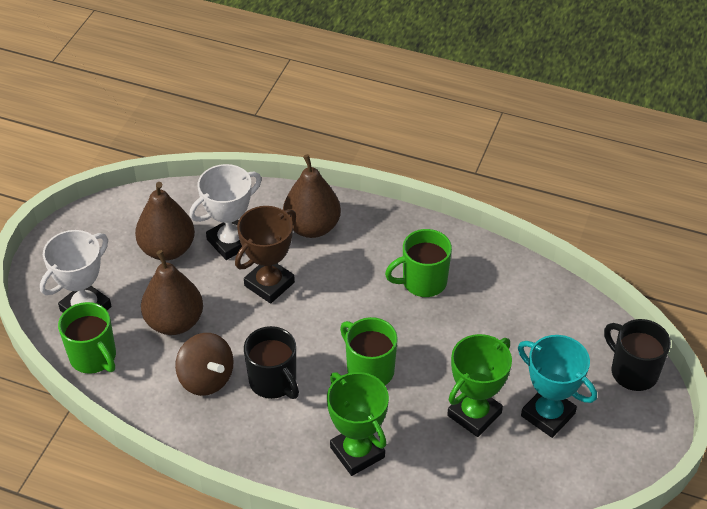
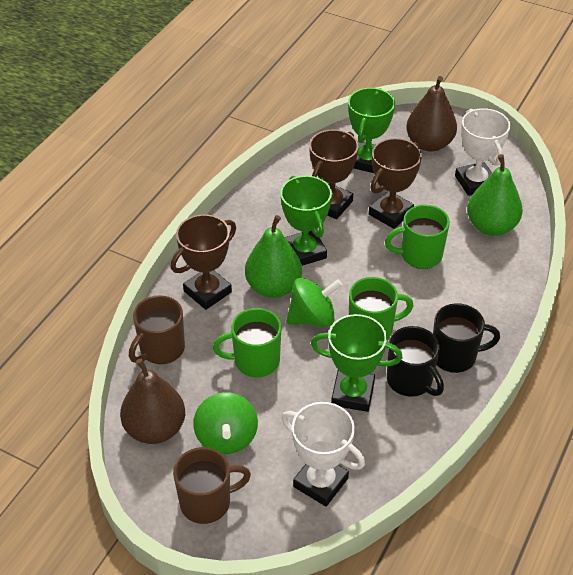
brown mug: 0 -> 2
brown pear: 3 -> 2
brown spinning top: 1 -> 0
brown trophy: 1 -> 3
green pear: 0 -> 2
green spinning top: 0 -> 2
green trophy: 2 -> 3
turquoise trophy: 1 -> 0

